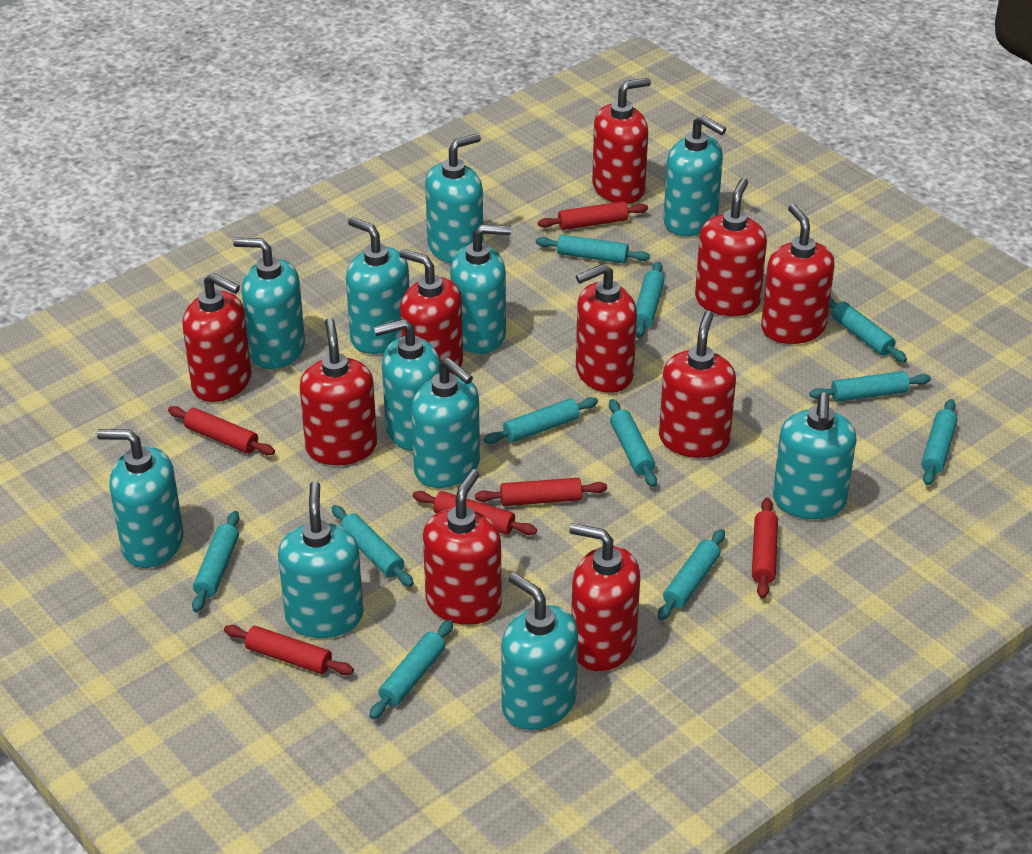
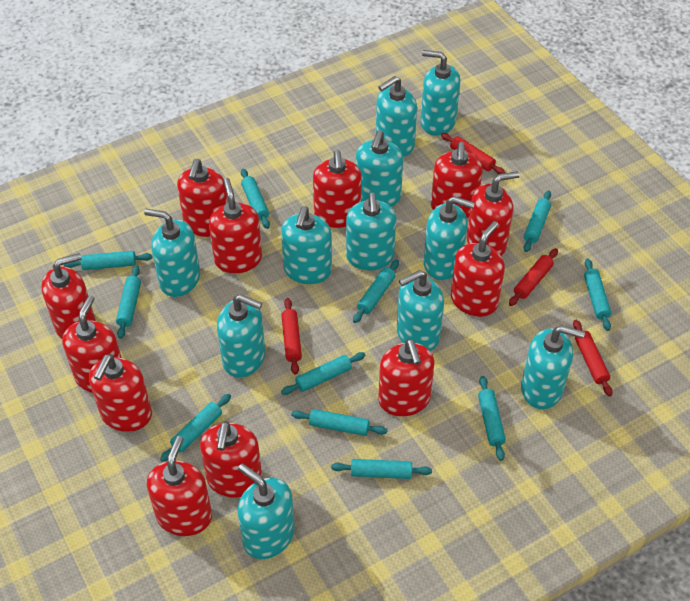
red rolling pin: 6 -> 4
red soap dispenser: 10 -> 12

